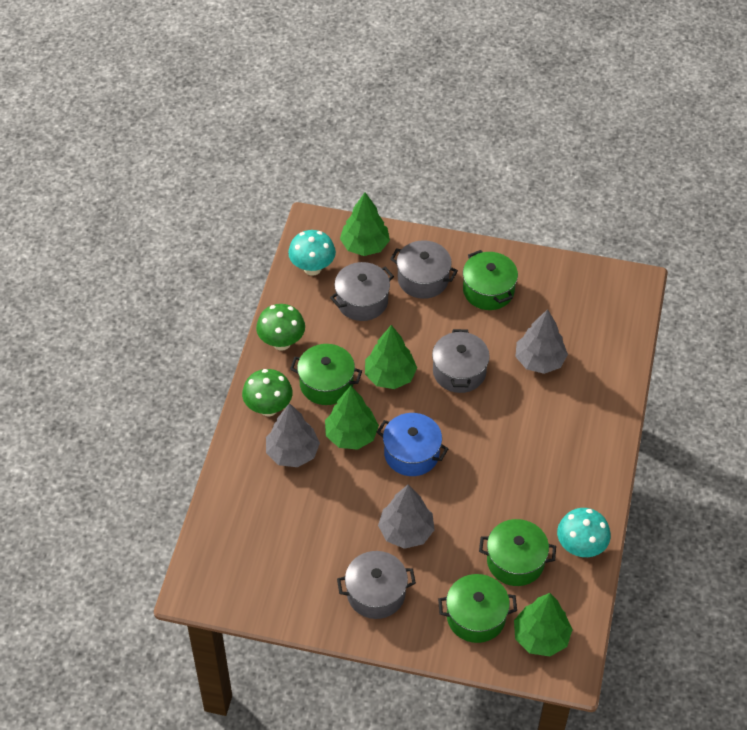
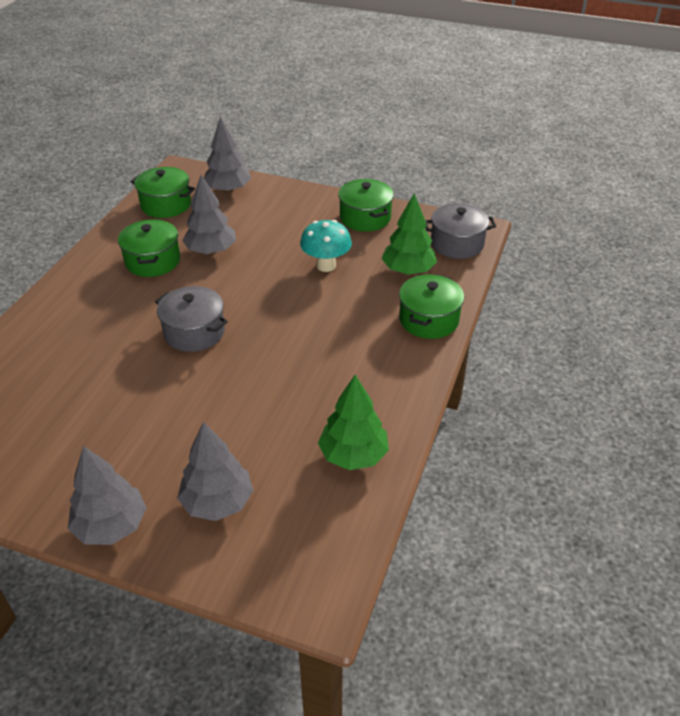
blue pot: 1 -> 0
green mushroom: 2 -> 0
green tree: 4 -> 2
grey pot: 4 -> 2
grey tree: 3 -> 4
turquoise mushroom: 2 -> 1

